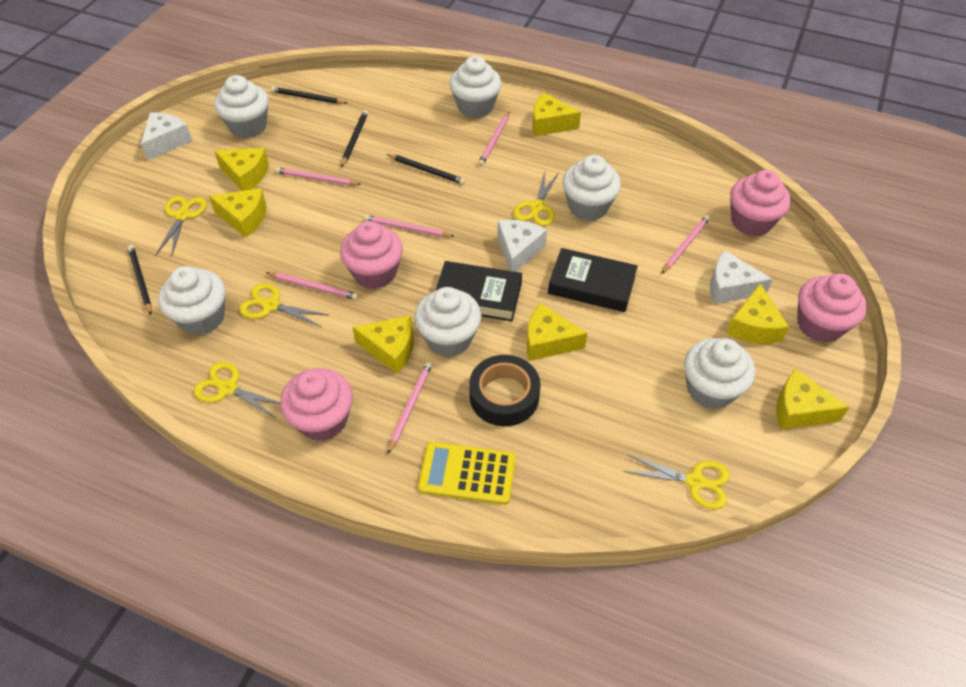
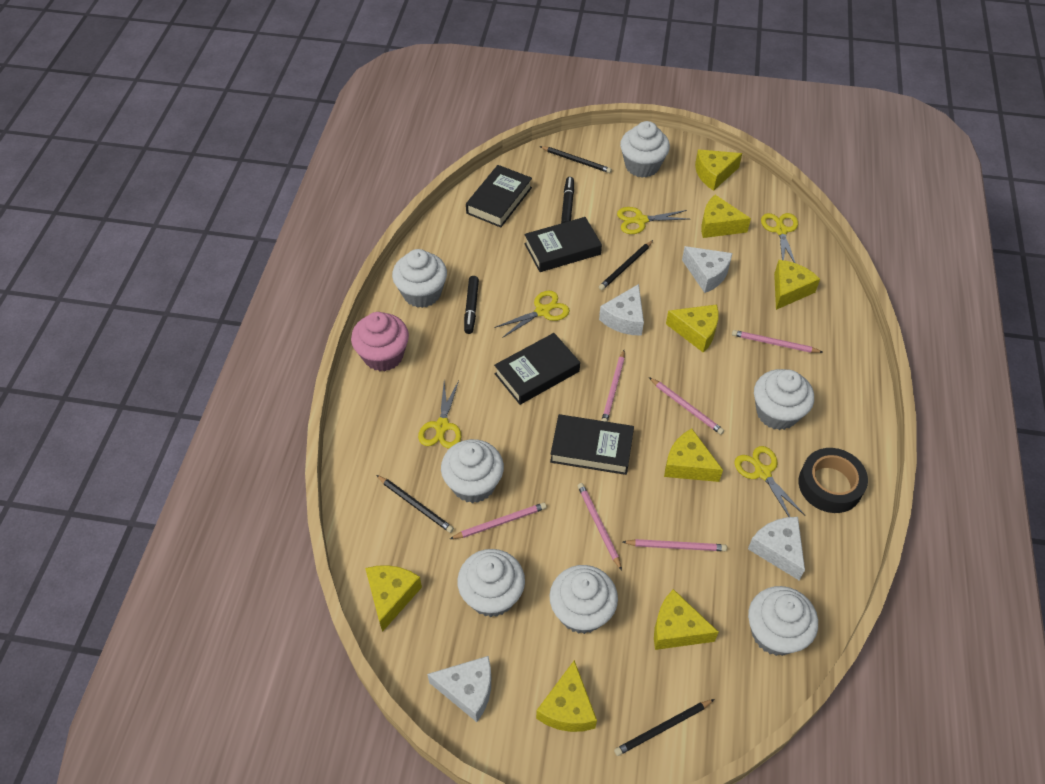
black book: 2 -> 4
black marker: 0 -> 2
pink cupcake: 4 -> 1
white cheese: 3 -> 4
white cupcake: 6 -> 7
yellow calculator: 1 -> 0
yellow cheese: 7 -> 8

